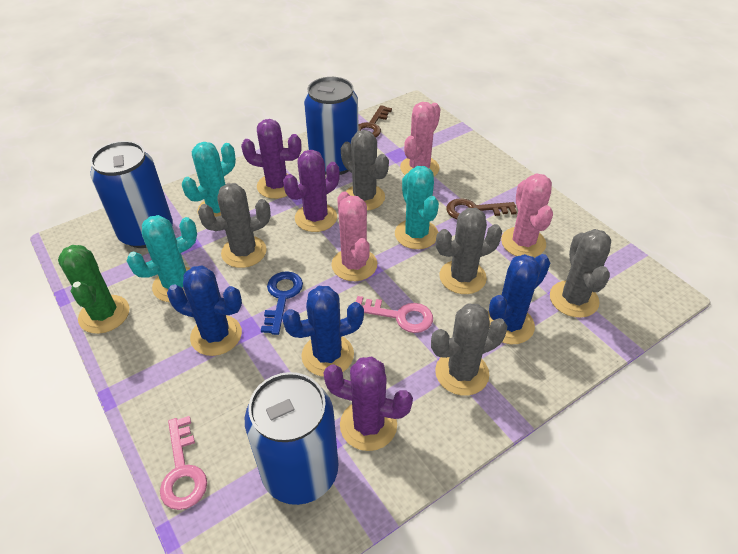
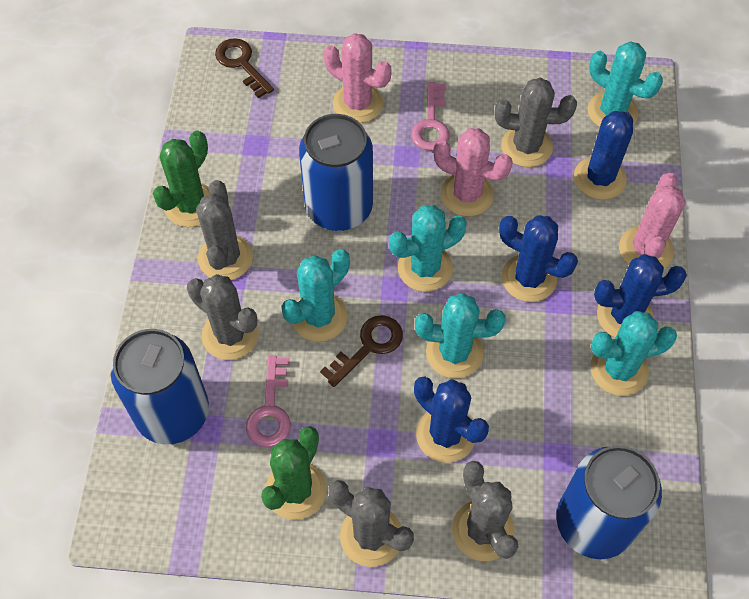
blue cactus: 3 -> 4
blue key: 1 -> 0
green cactus: 1 -> 2
purple cactus: 3 -> 0
turquoise cactus: 3 -> 5

